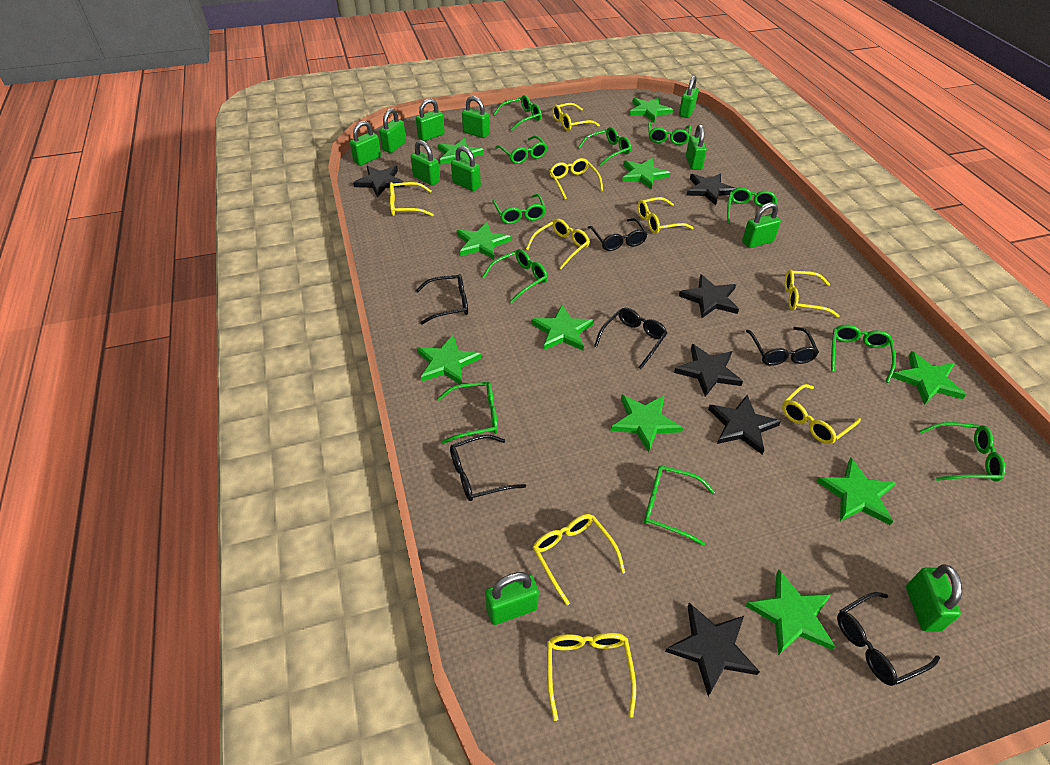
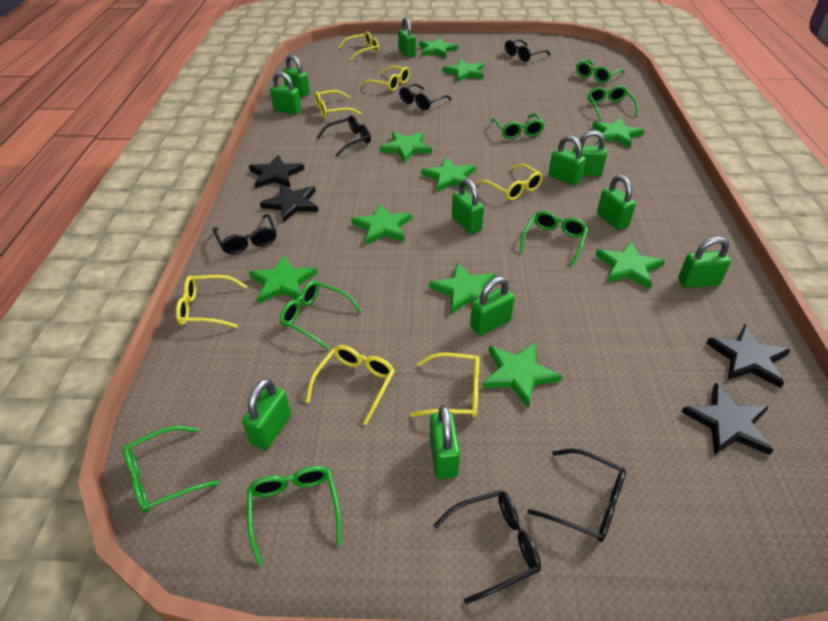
black star: 6 -> 4
green glasses: 11 -> 7
yellow glasses: 9 -> 7

